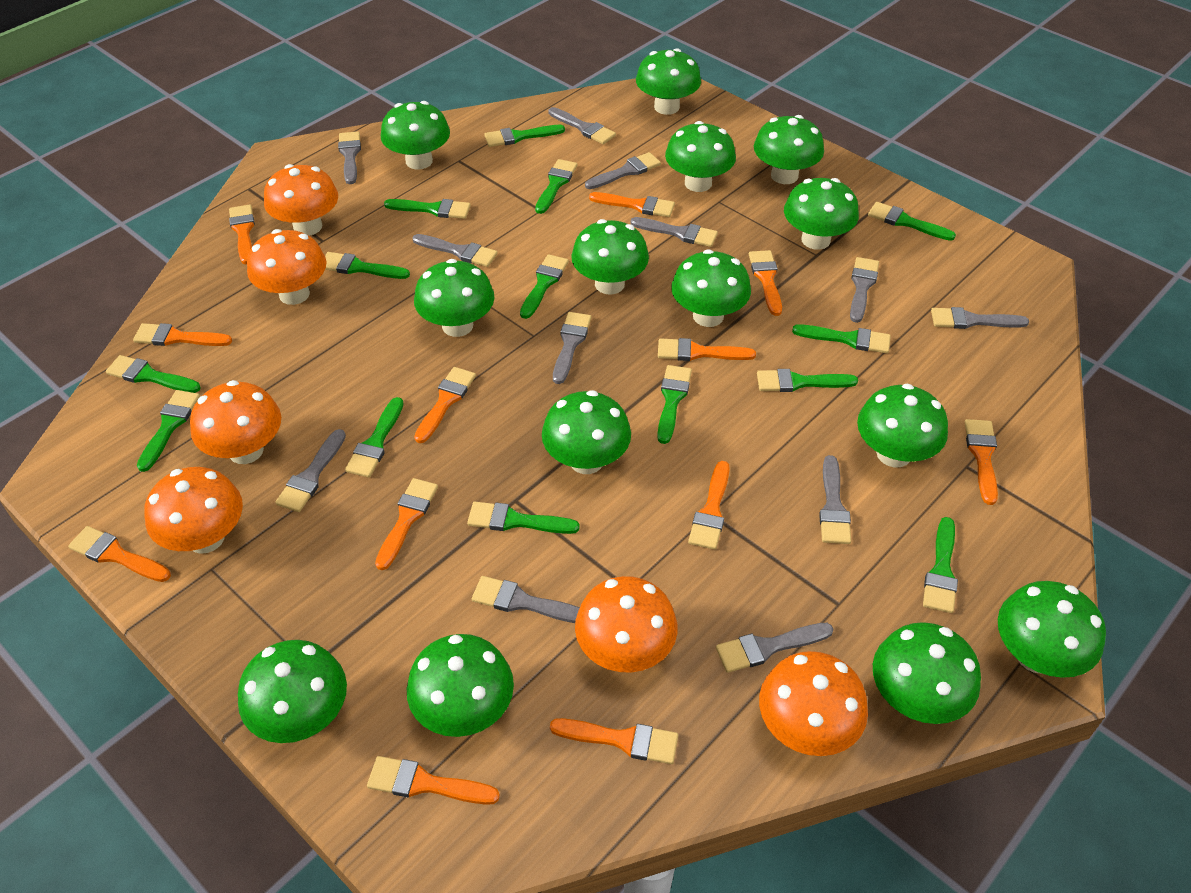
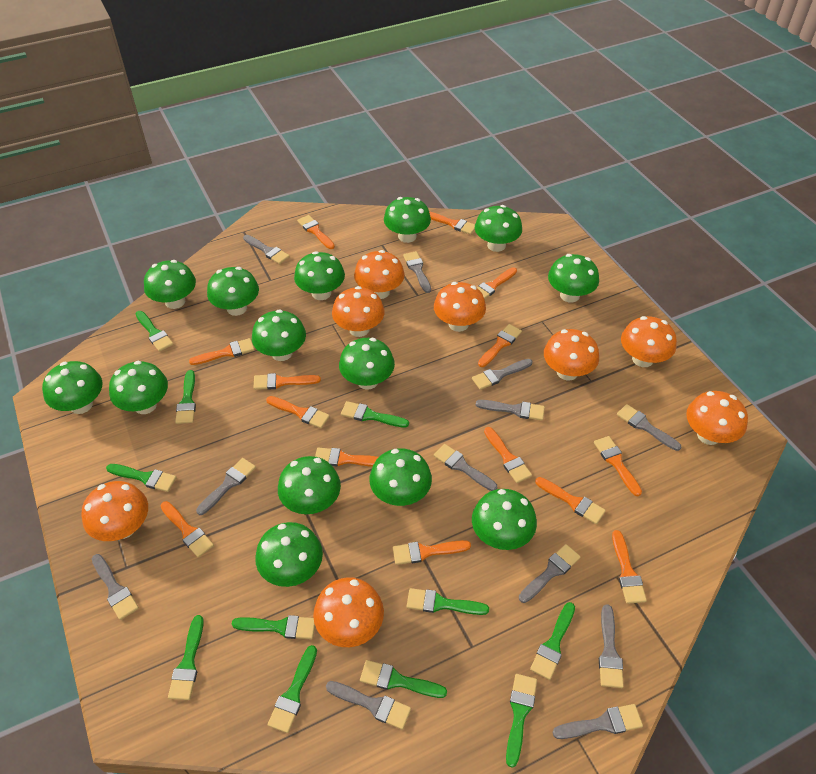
green brush: 14 -> 11
orange brush: 12 -> 14
orange mushroom: 6 -> 8

